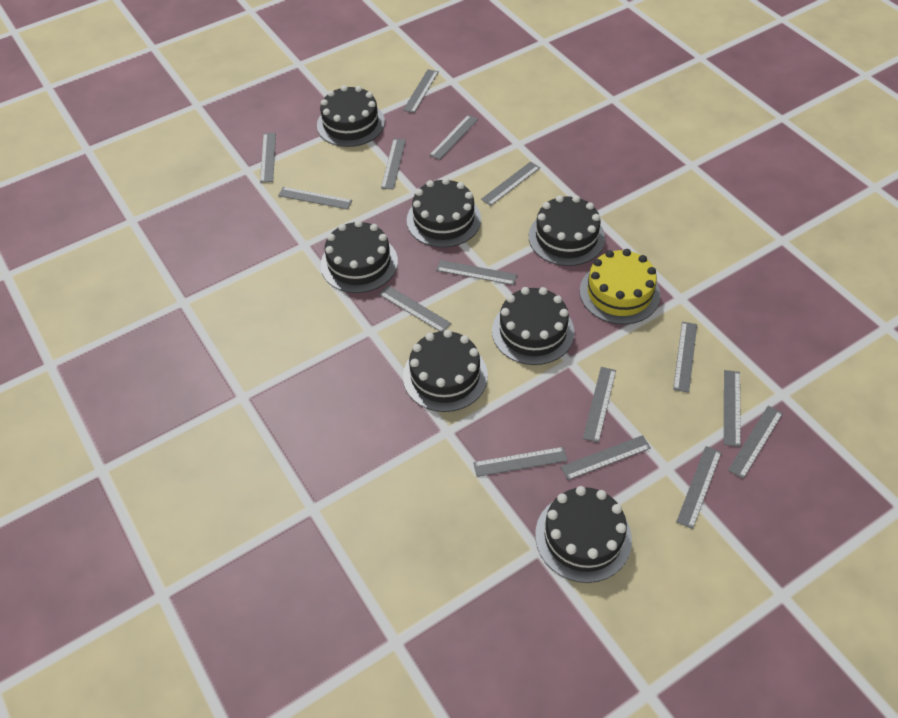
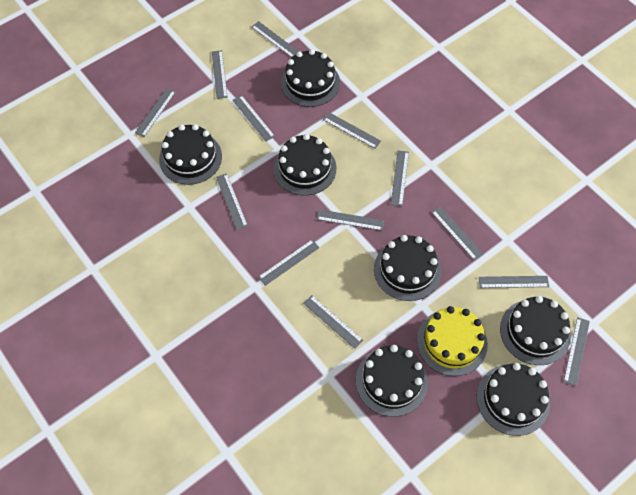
grey ruler: 15 -> 13

